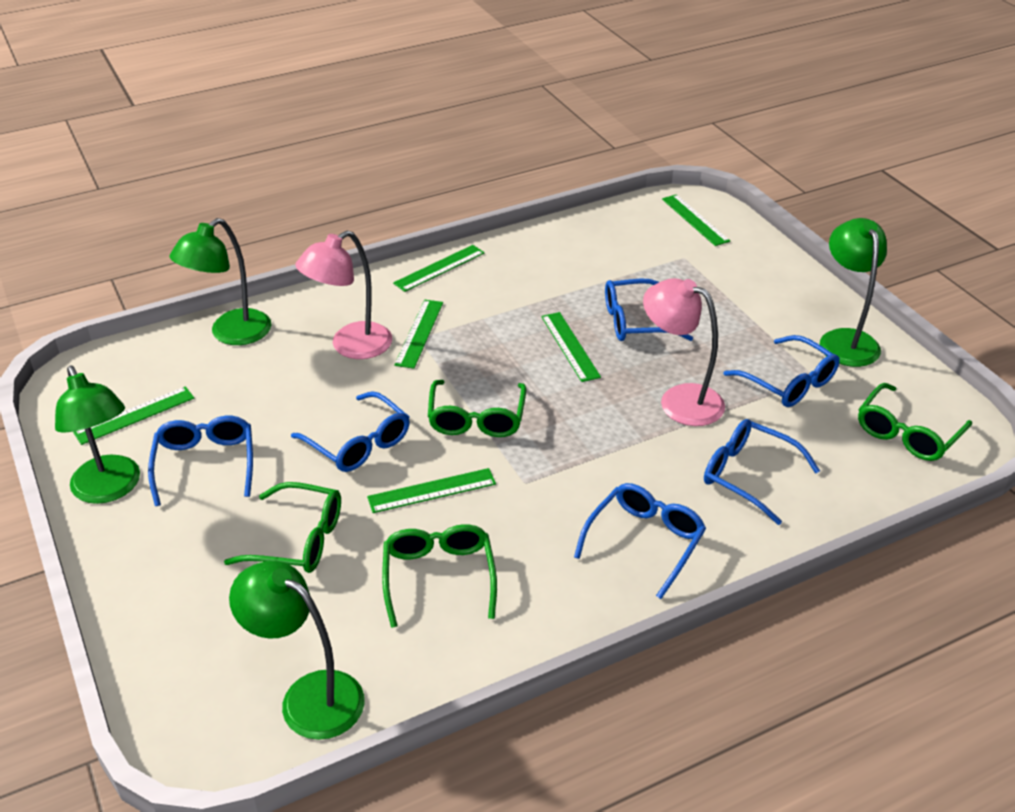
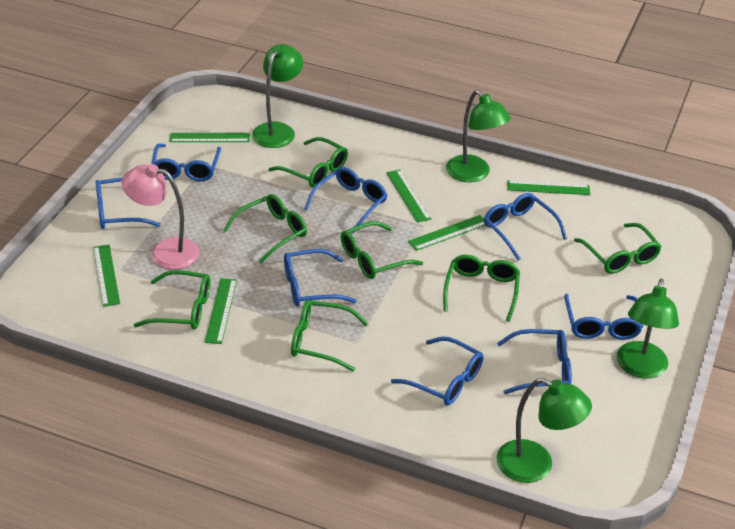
blue glasses: 6 -> 8
green glasses: 4 -> 7
pink lamp: 2 -> 1

